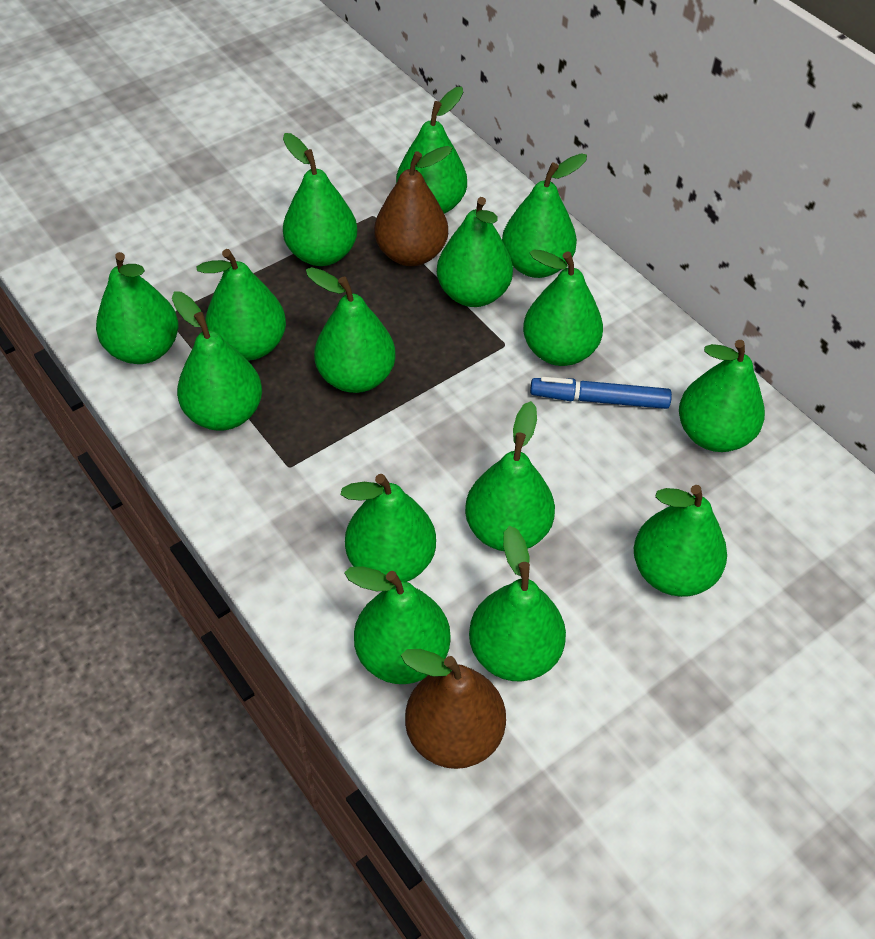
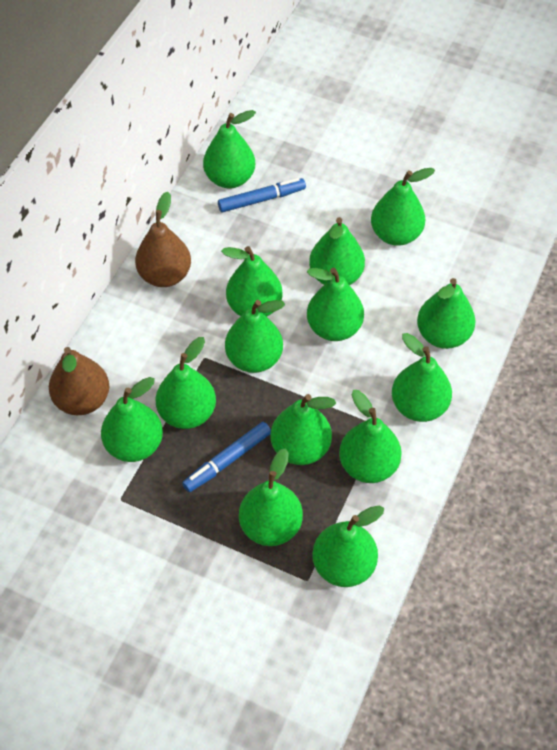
blue marker: 1 -> 2
green pear: 15 -> 14

